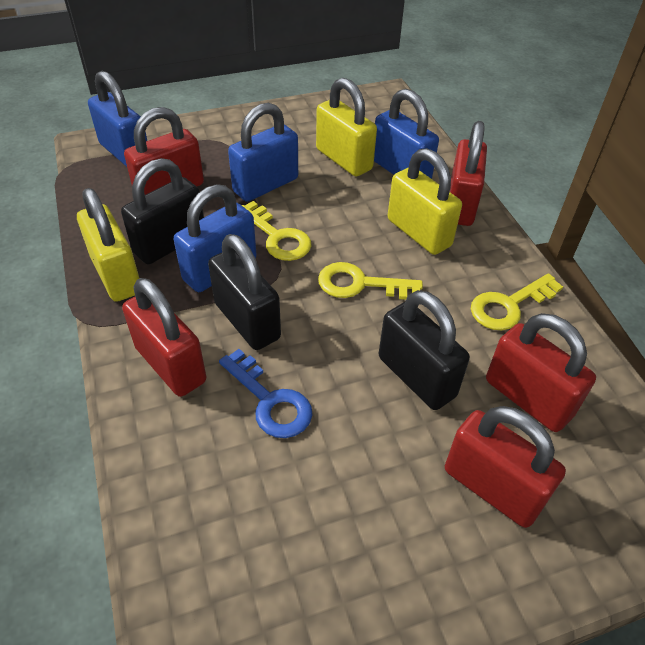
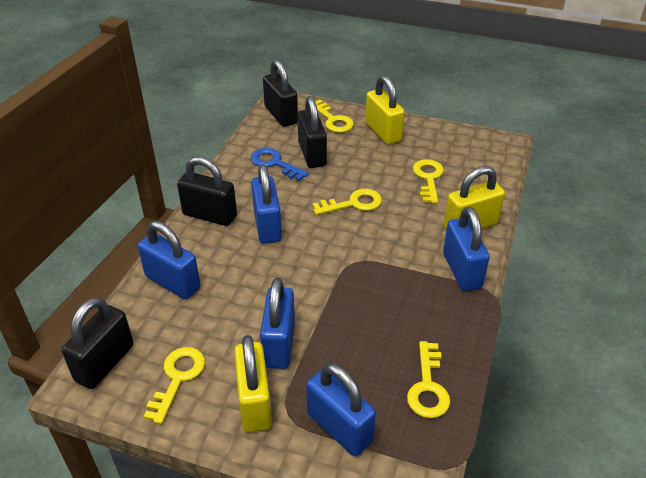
black padlock: 3 -> 4
blue padlock: 4 -> 5
red padlock: 5 -> 0
yellow key: 3 -> 5

